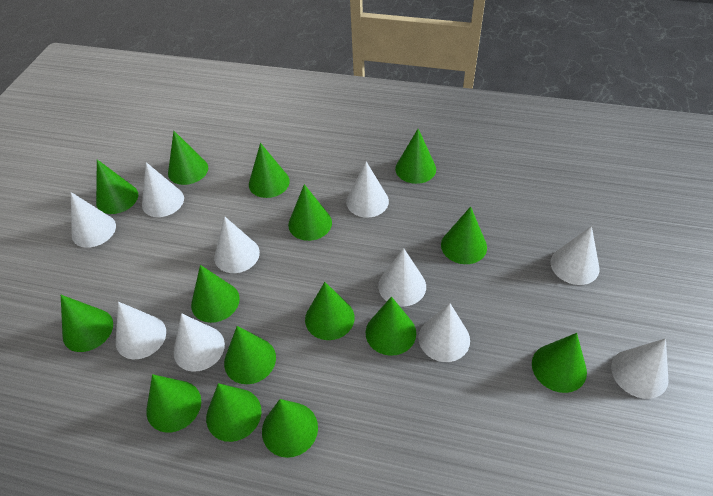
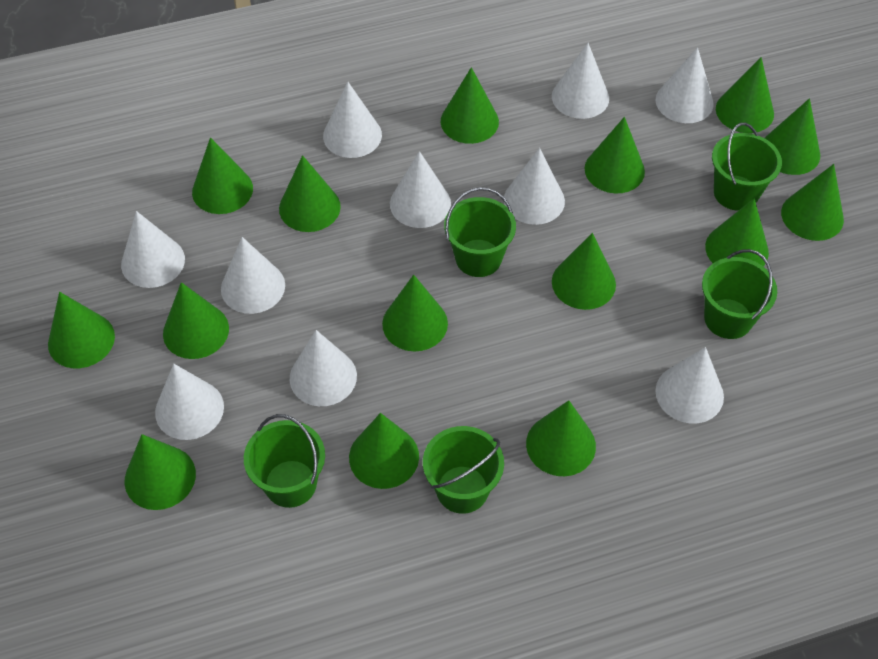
green bucket: 0 -> 5

